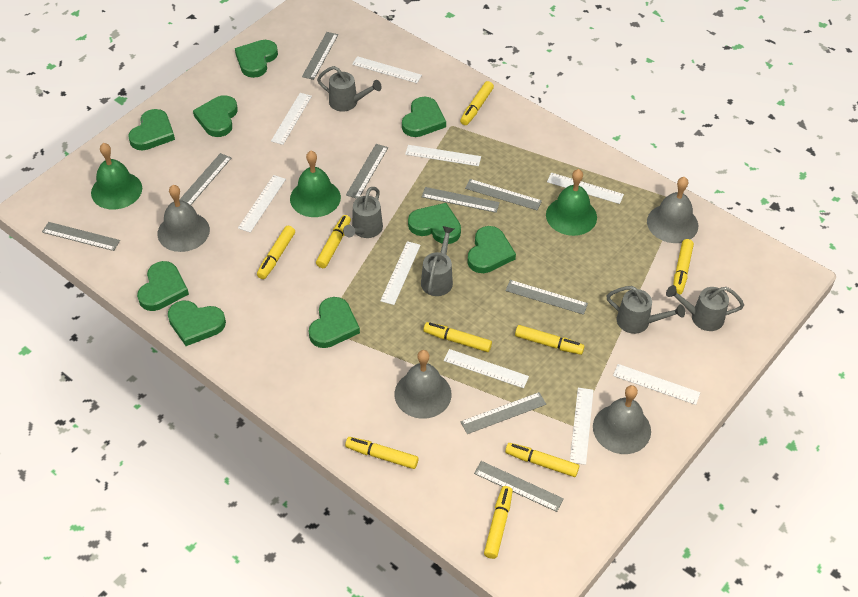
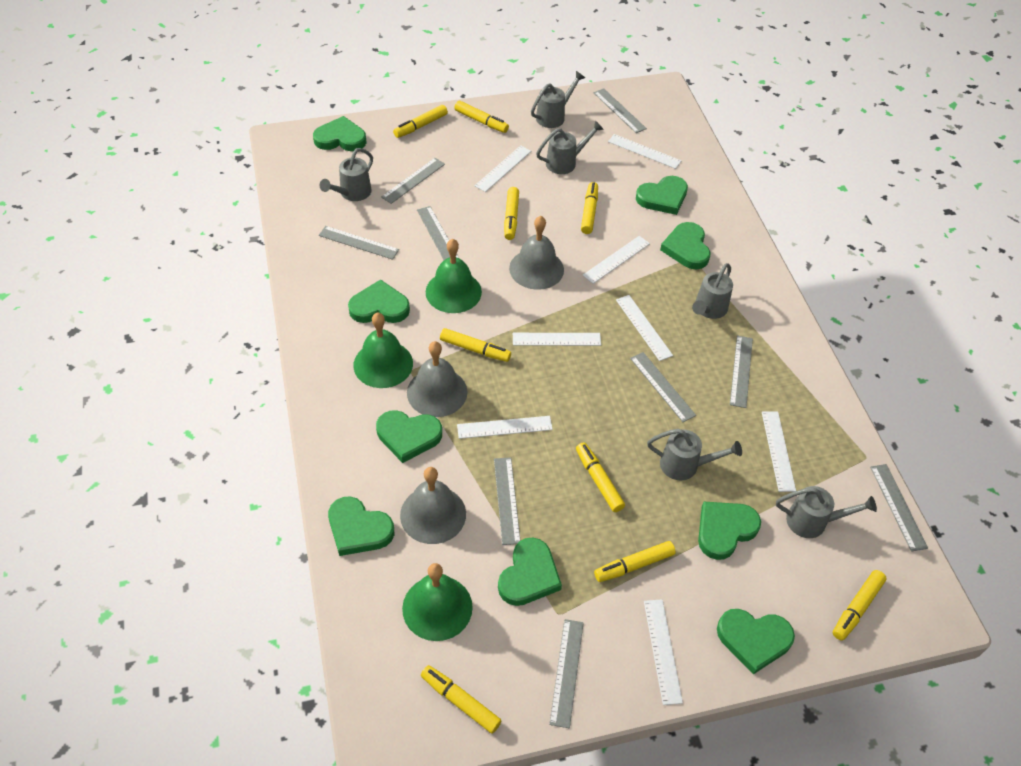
grey bell: 4 -> 3
grey watering can: 5 -> 6
white ruler: 9 -> 8

